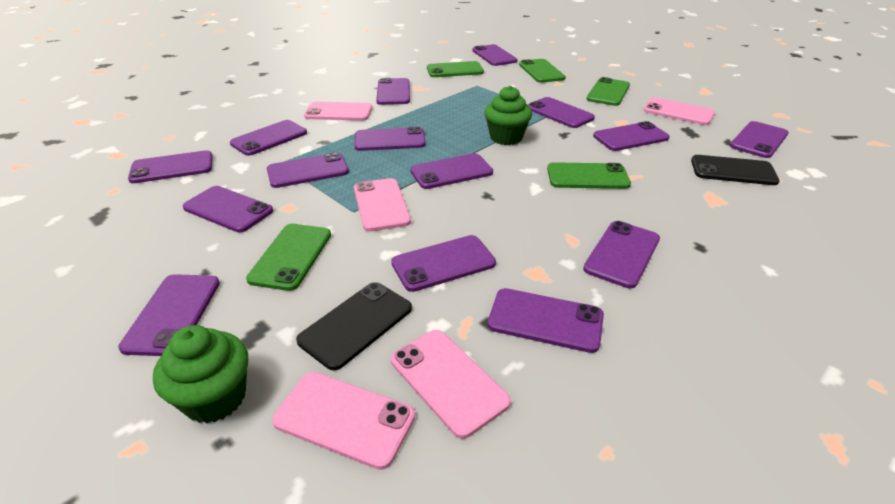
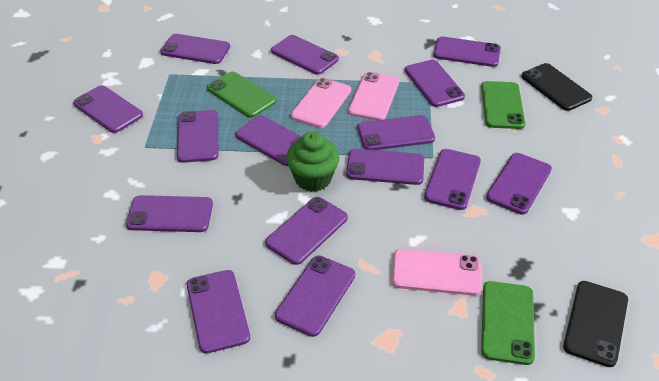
green cupcake: 2 -> 1
green phone: 5 -> 3
pink phone: 5 -> 3

